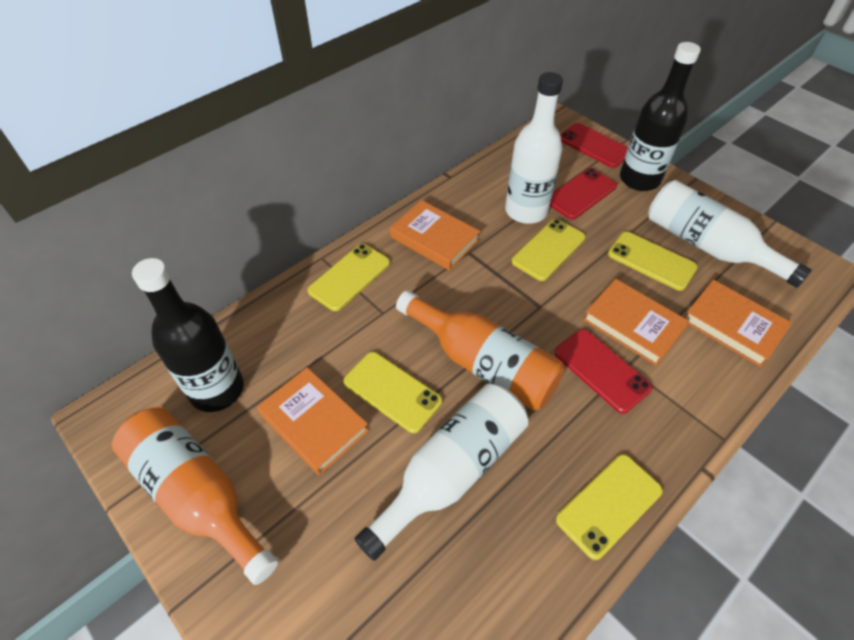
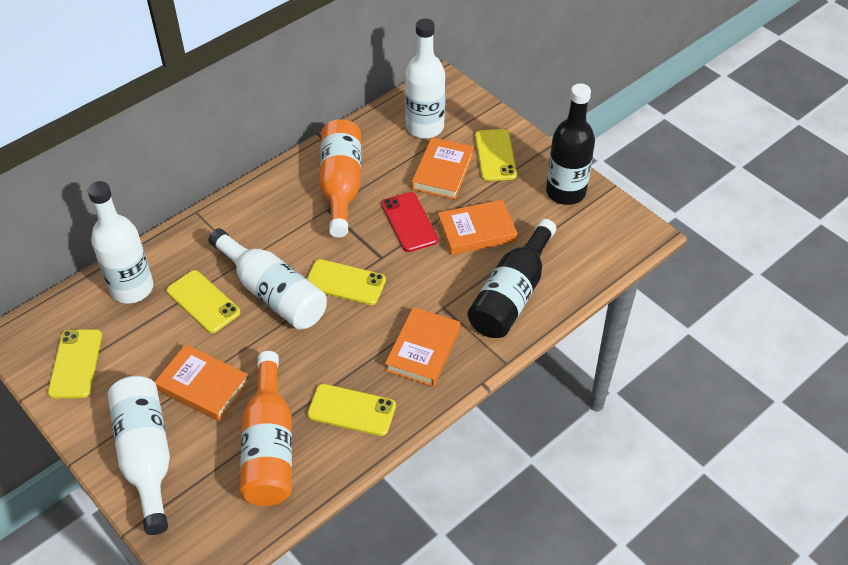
red phone: 3 -> 1
white bottle: 3 -> 4

